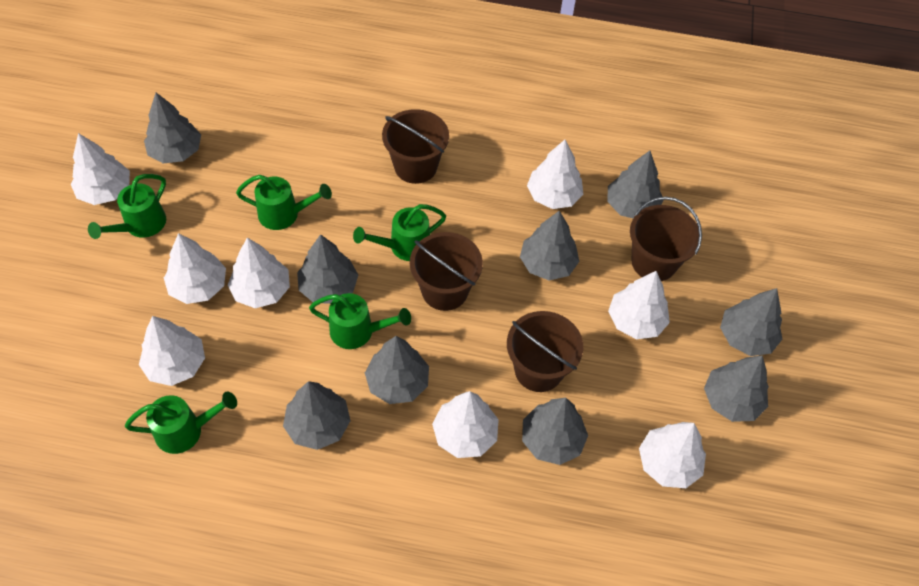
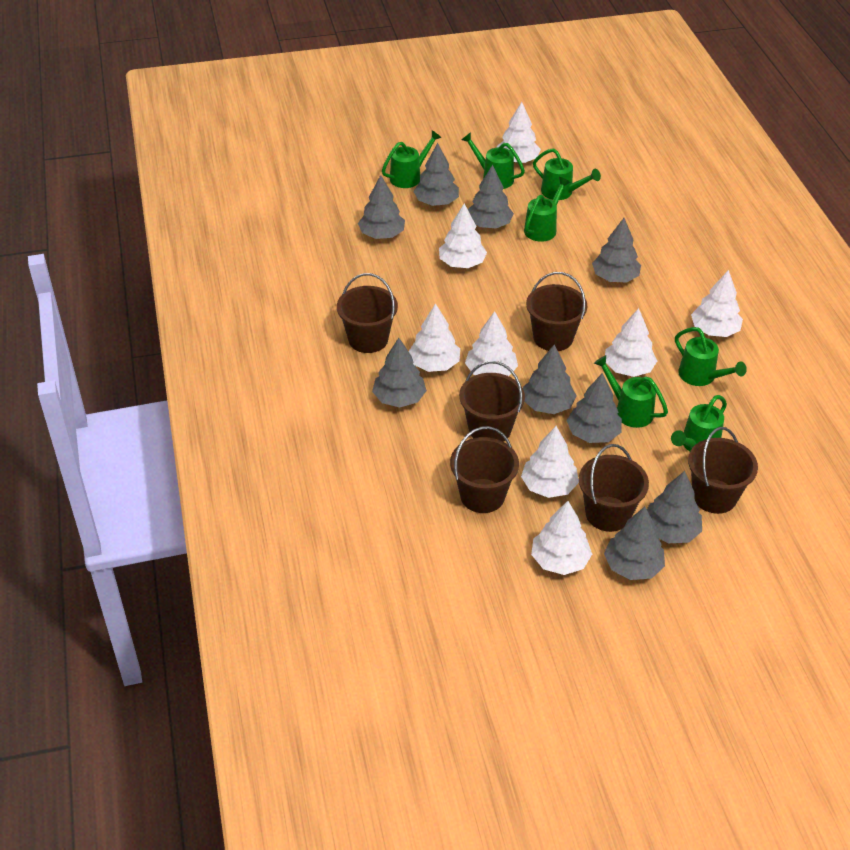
brown bucket: 4 -> 6
green watering can: 5 -> 7

